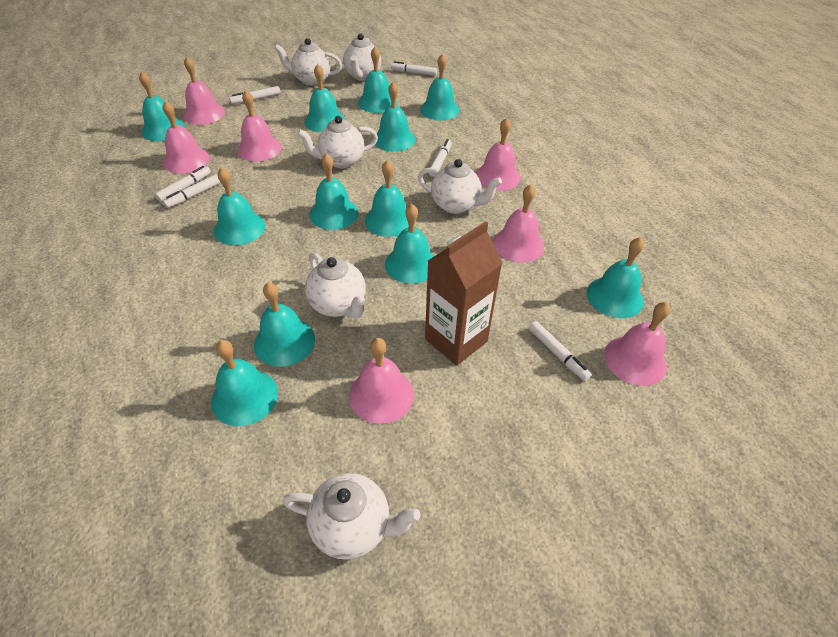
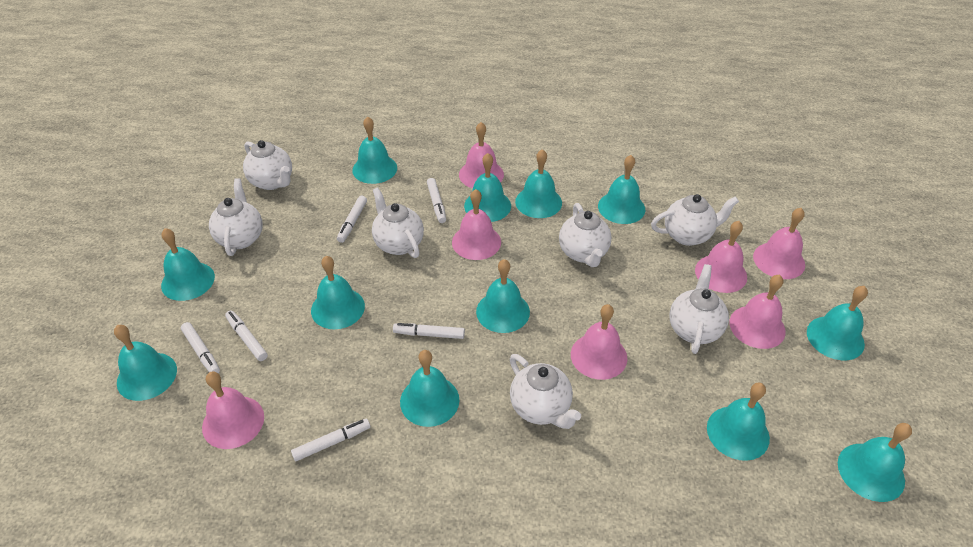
brown carton: 1 -> 0
white teapot: 6 -> 7

